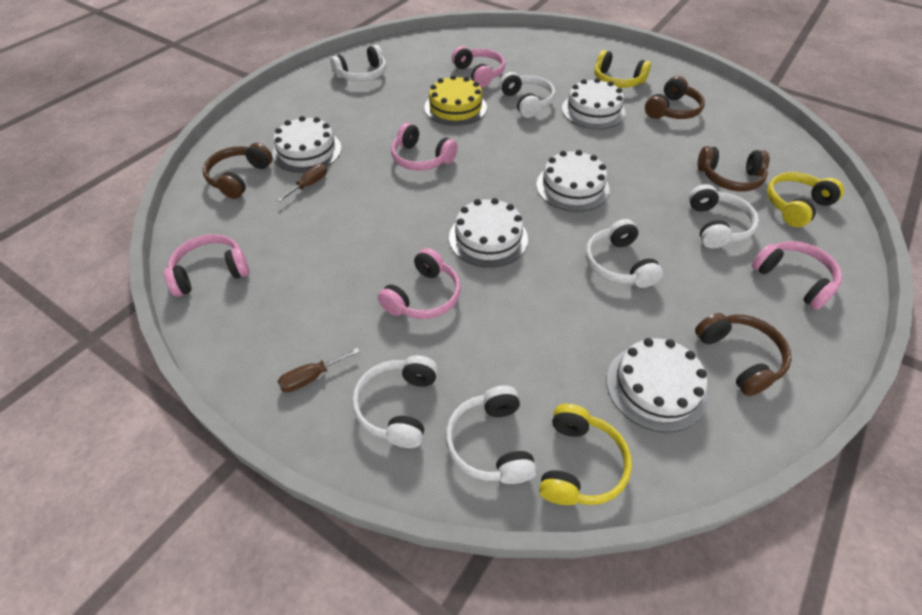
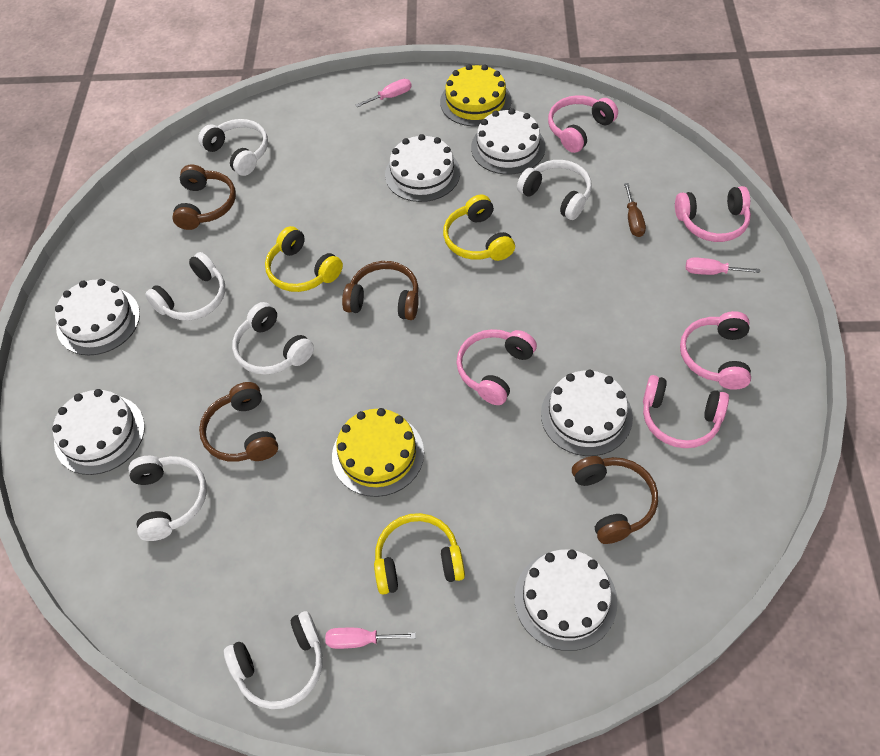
brown screwdriver: 2 -> 1
pink screwdriver: 0 -> 3
white cake: 5 -> 6
yellow cake: 1 -> 2

